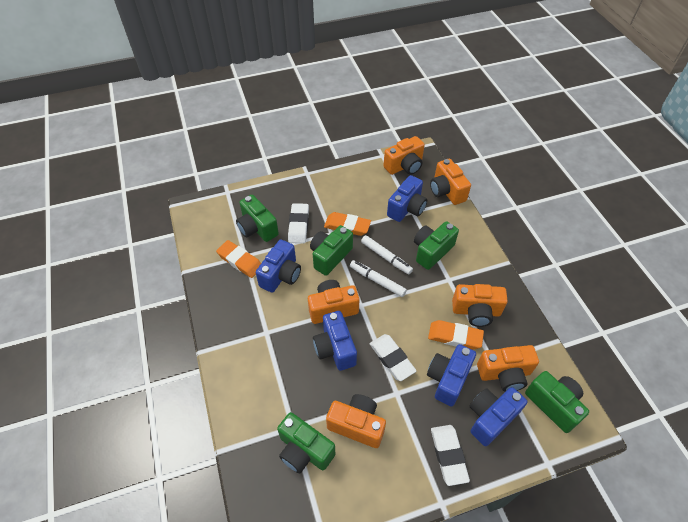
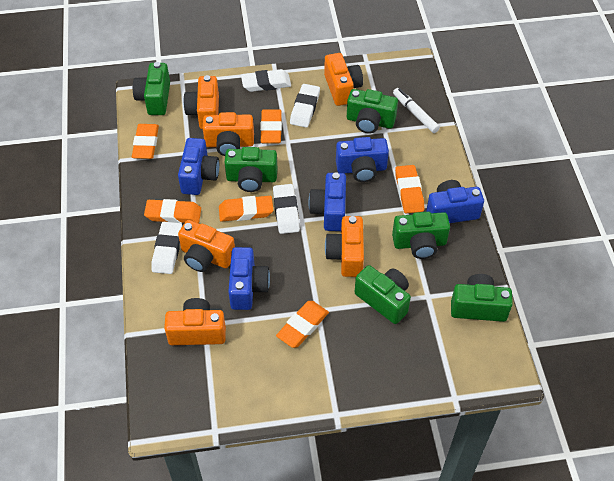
green camera: 5 -> 6
orange eraser: 3 -> 6
white eraser: 3 -> 4
white marker: 2 -> 1

